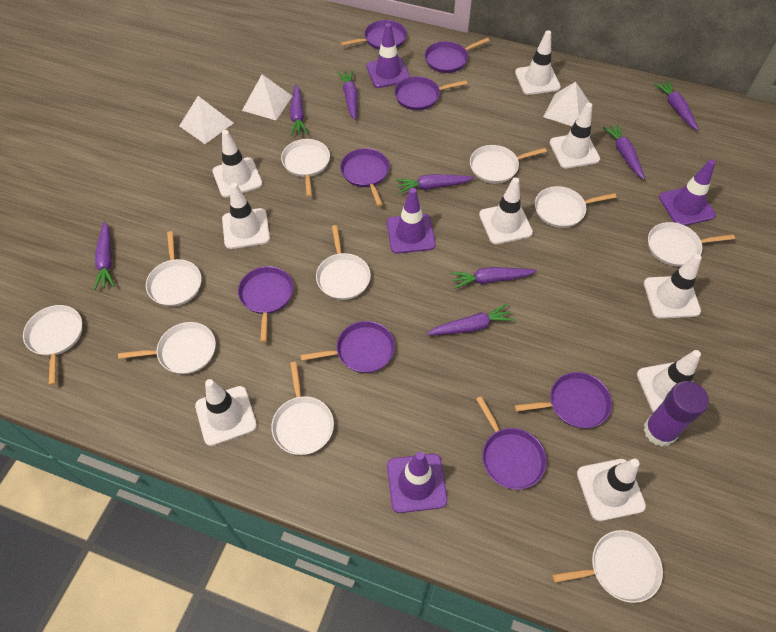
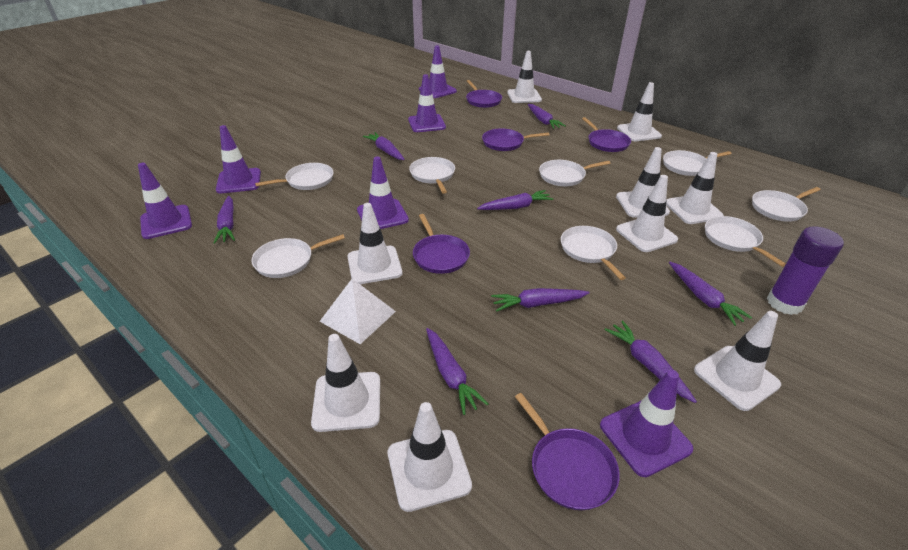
purple pan: 8 -> 5
purple traffic cone: 4 -> 6
white pan: 10 -> 8
white pyramid: 3 -> 1

